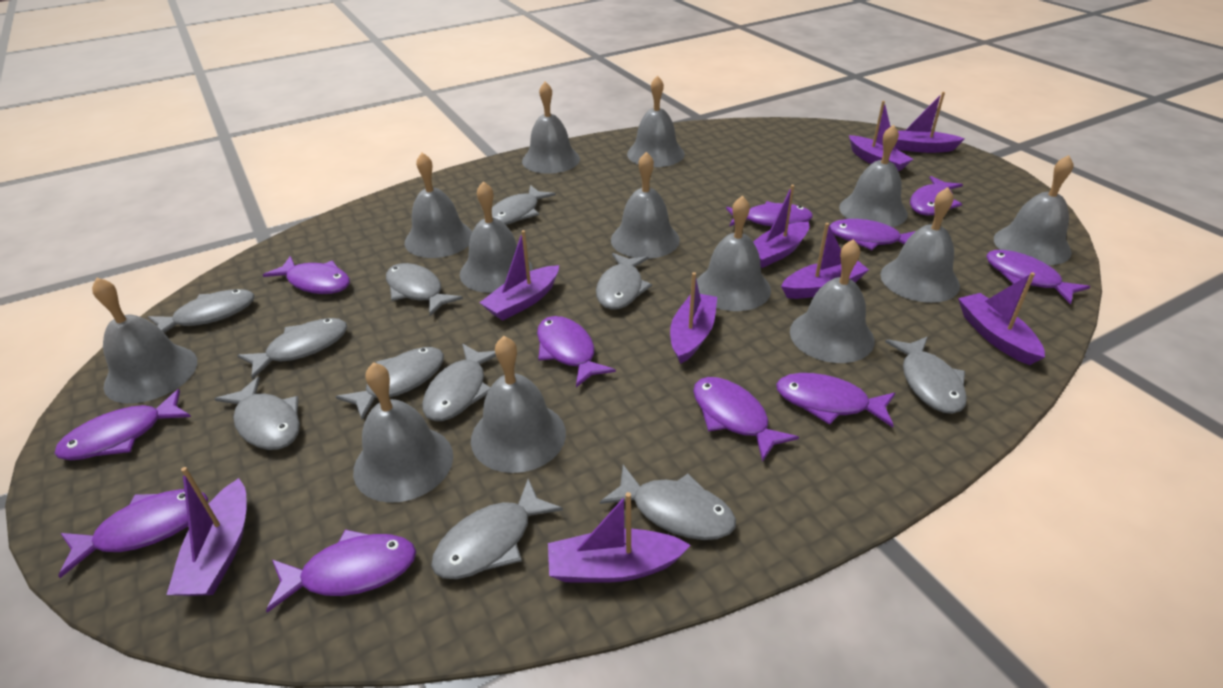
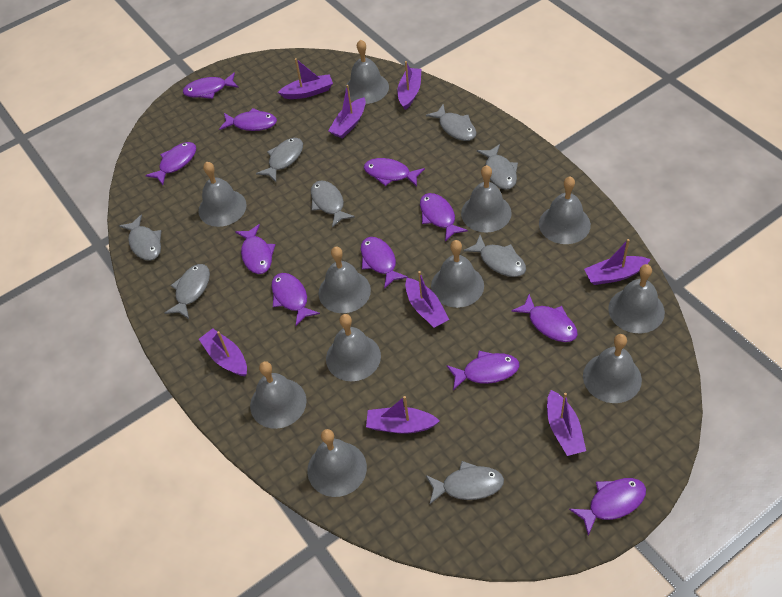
grey bell: 13 -> 11
grey fish: 11 -> 8
purple boat: 9 -> 8

